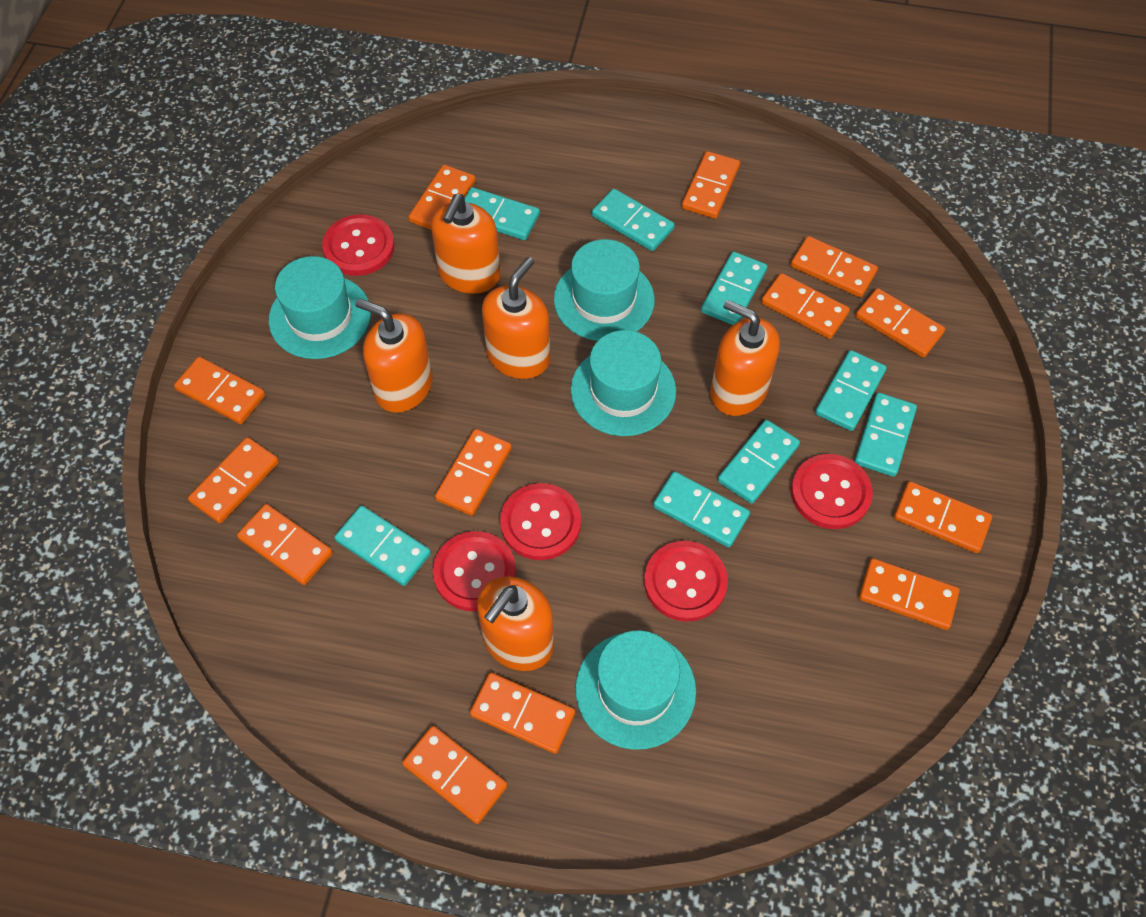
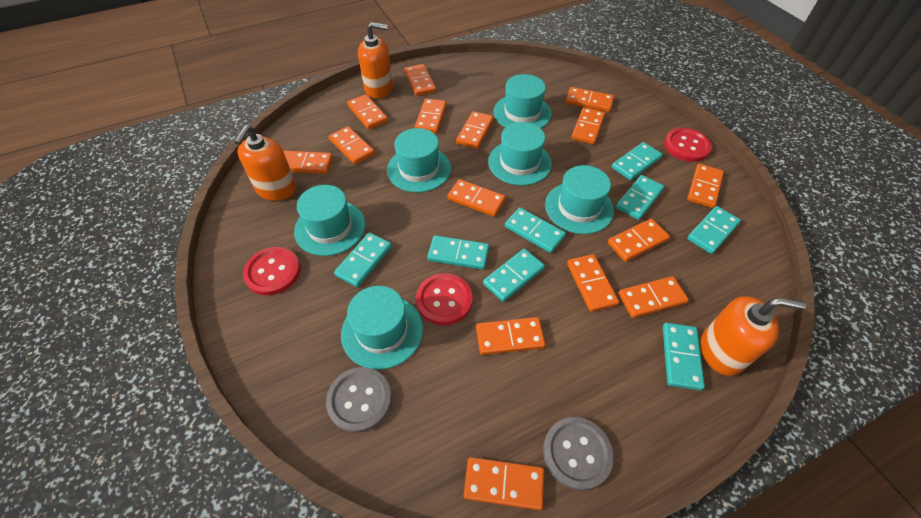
grey button: 0 -> 2
orange domino: 13 -> 15
orange soap dispenser: 5 -> 3
red button: 5 -> 3
turquoise hat: 4 -> 6

